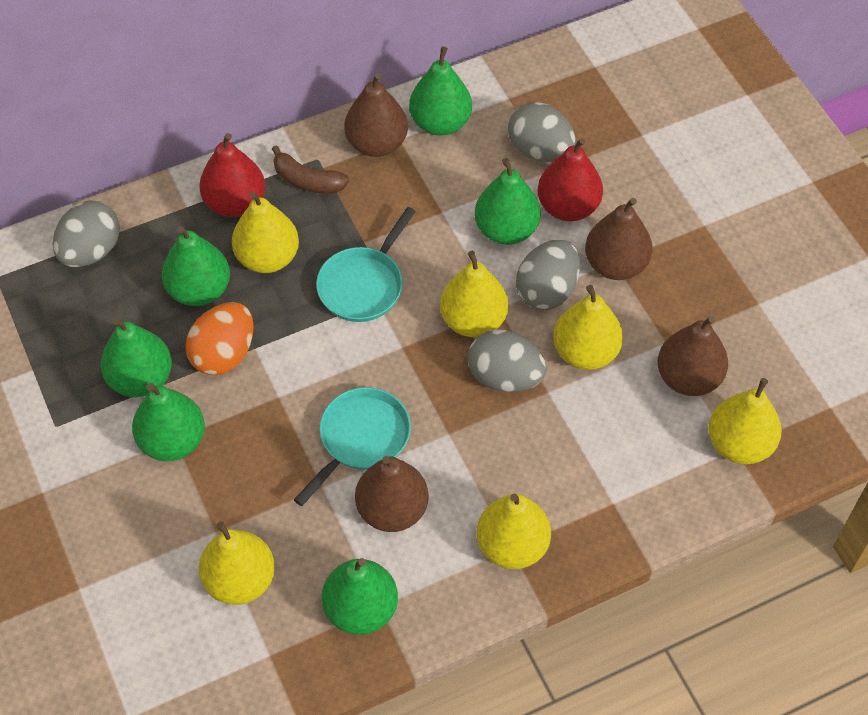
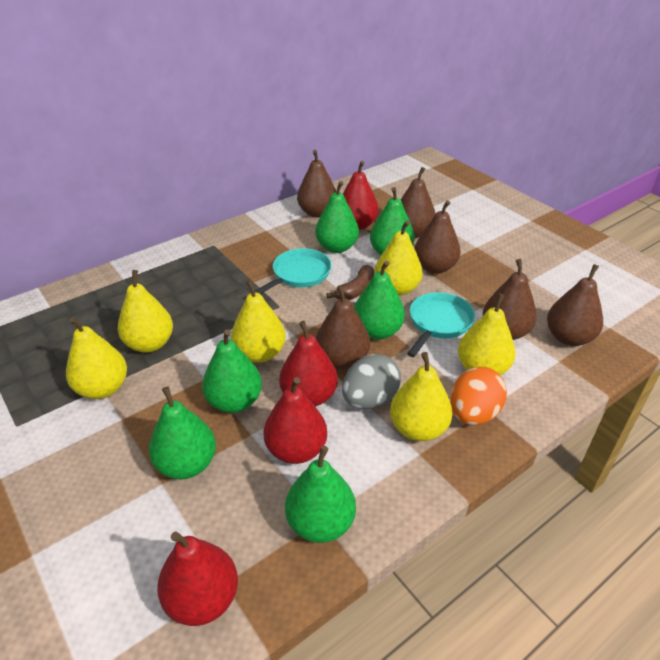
brown pear: 4 -> 6
grey egg: 4 -> 1
red pear: 2 -> 4

